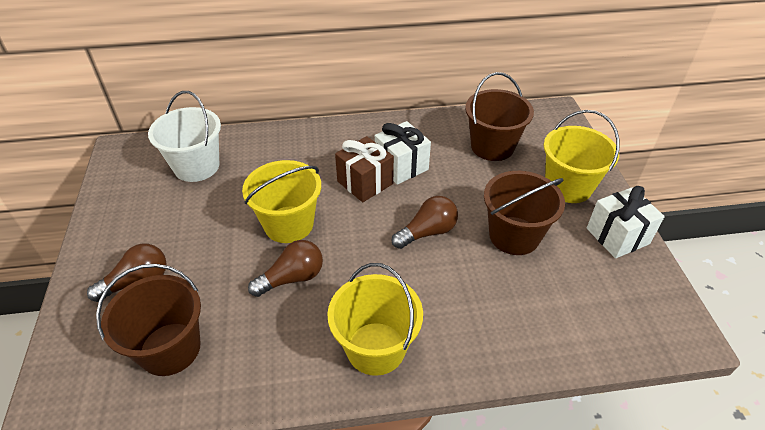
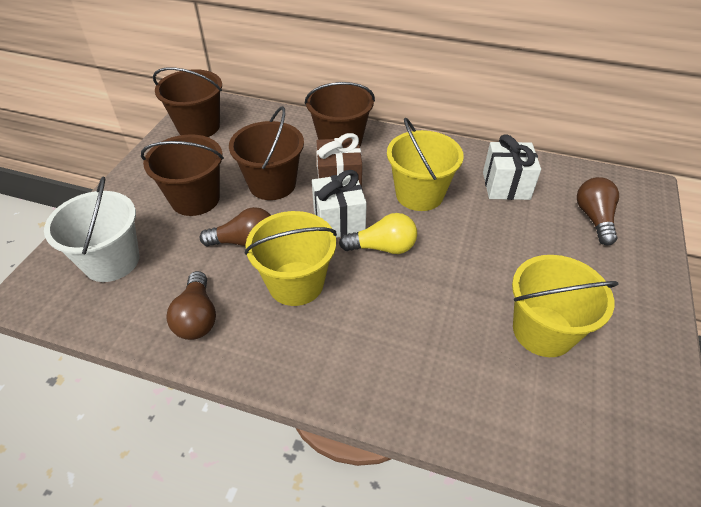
brown bucket: 3 -> 4
yellow light bulb: 0 -> 1

